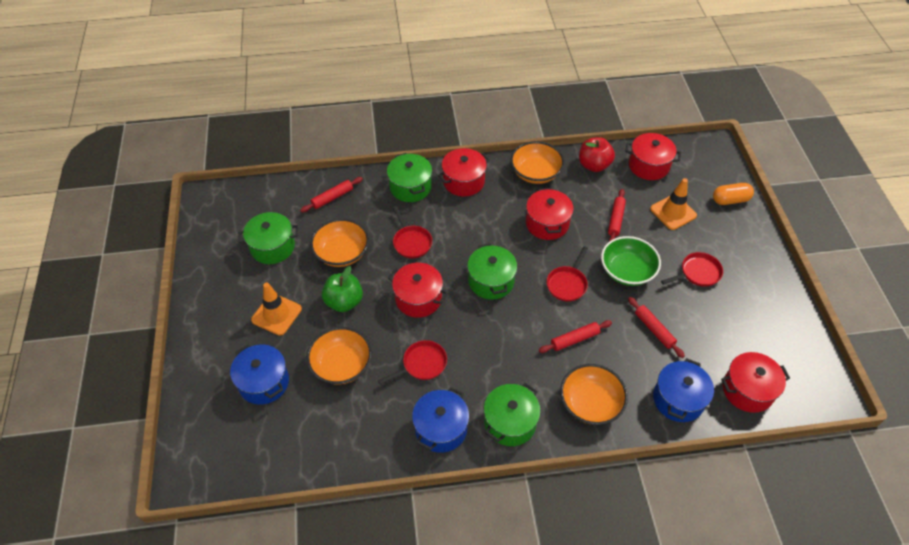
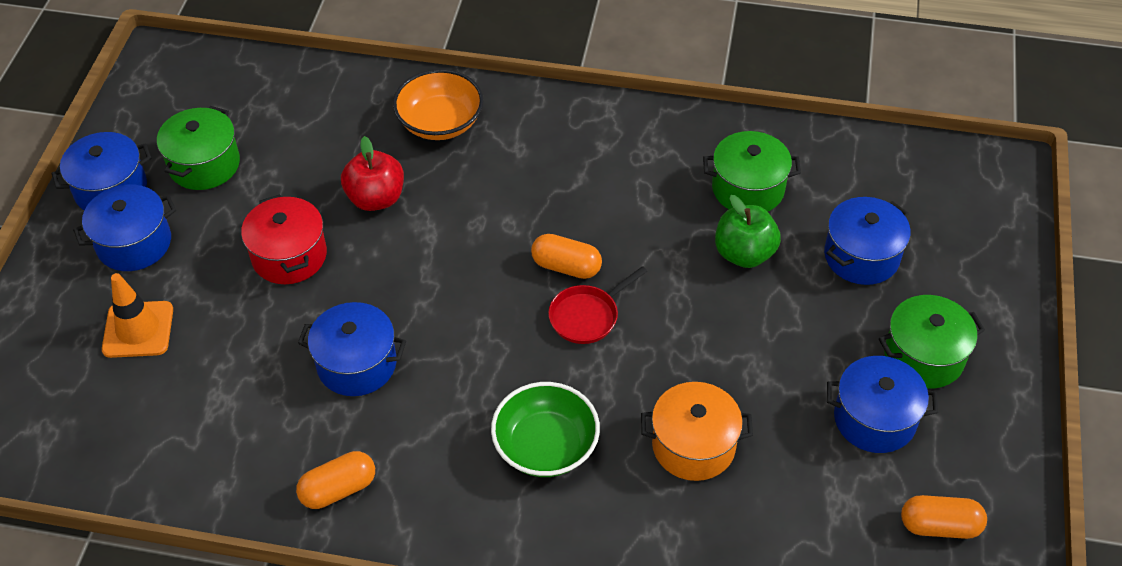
blue pot: 3 -> 5
green pot: 4 -> 3
orange bowl: 4 -> 1
orange capsule: 1 -> 3
orange pot: 0 -> 1
orange traffic cone: 2 -> 1
red pan: 4 -> 1
red pot: 5 -> 1
red rolling pin: 4 -> 0

